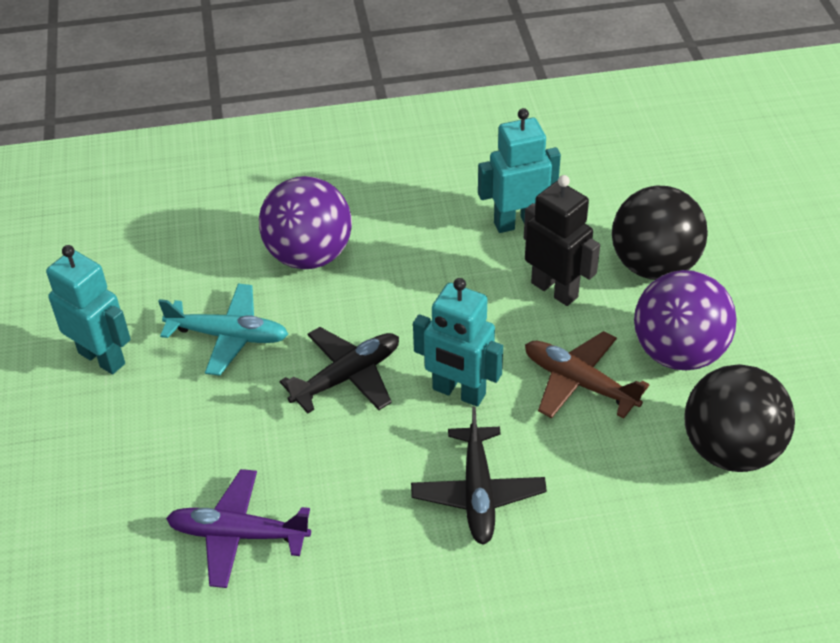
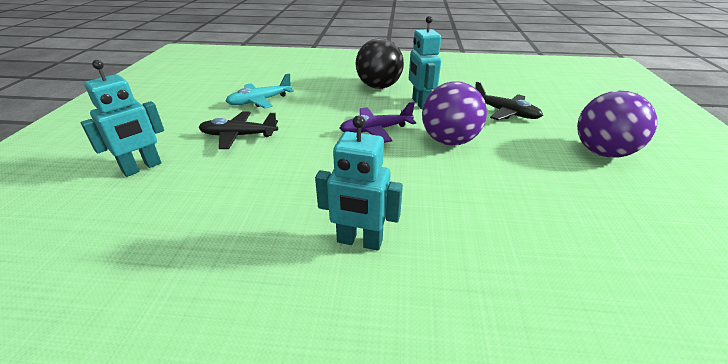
black ball: 2 -> 1
black robot: 1 -> 0
brown plane: 1 -> 0

